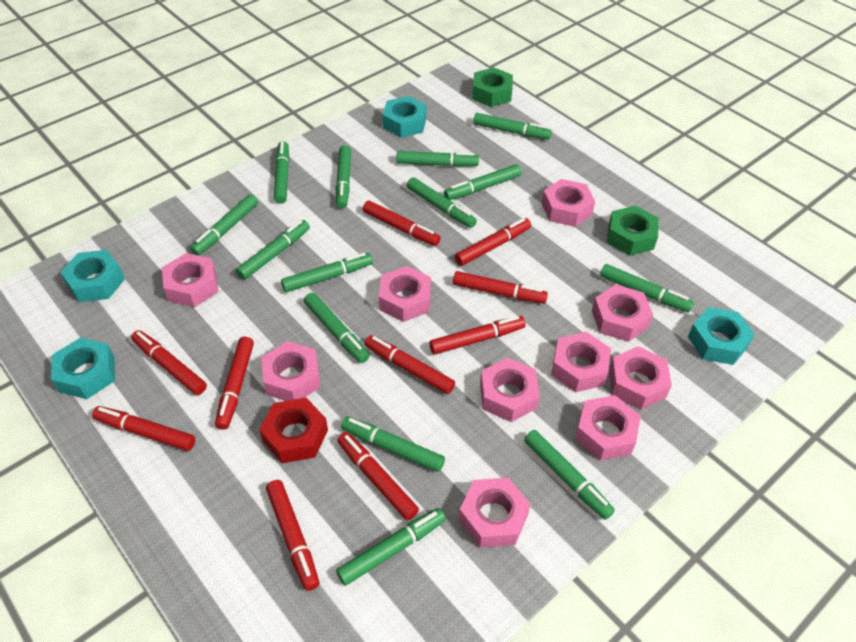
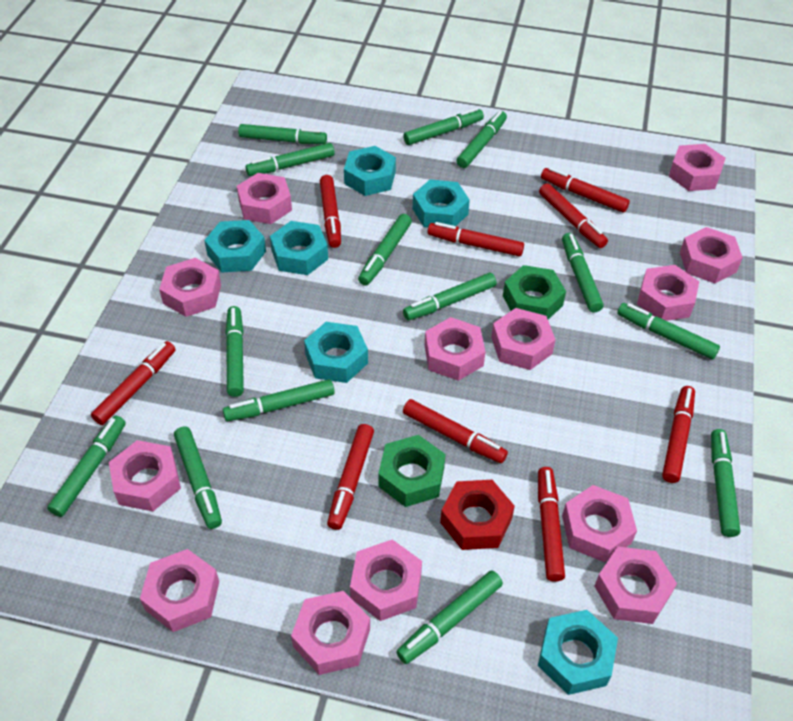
pink nut: 10 -> 13
red marker: 10 -> 9
turquoise nut: 4 -> 6

